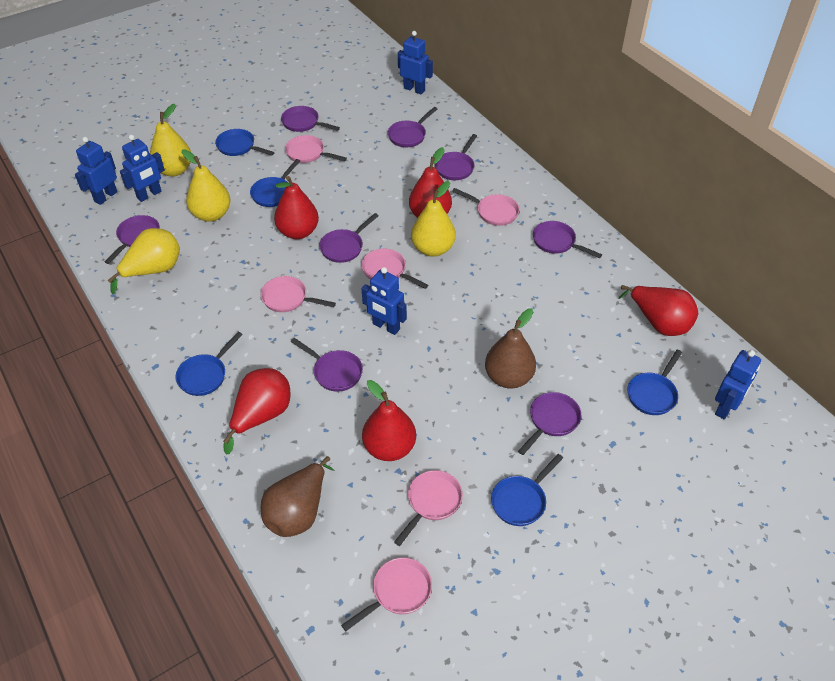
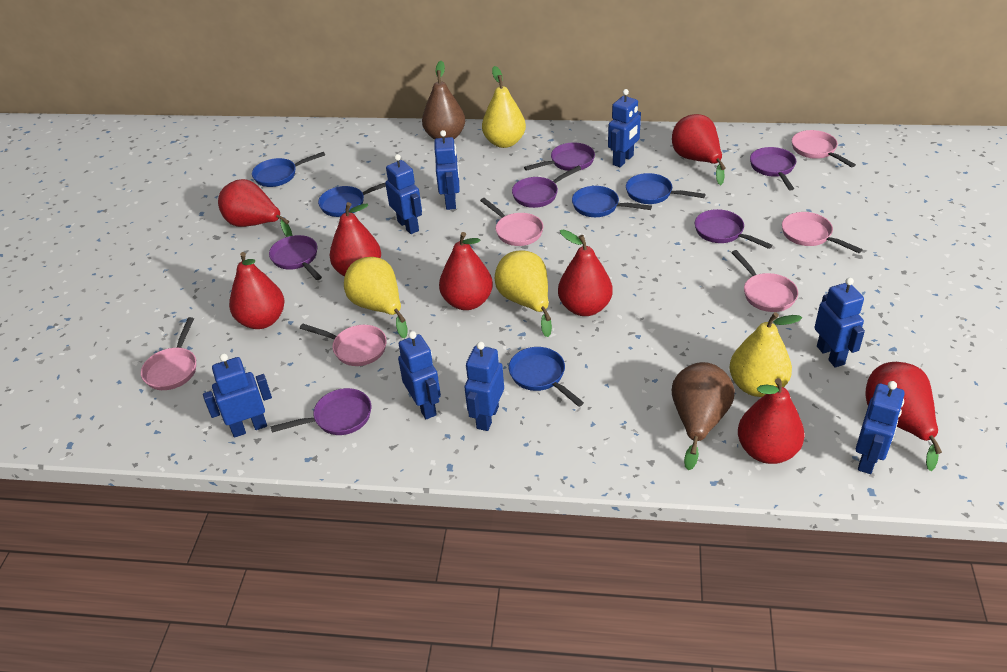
blue robot: 5 -> 8
purple pan: 8 -> 6
red pear: 5 -> 8

